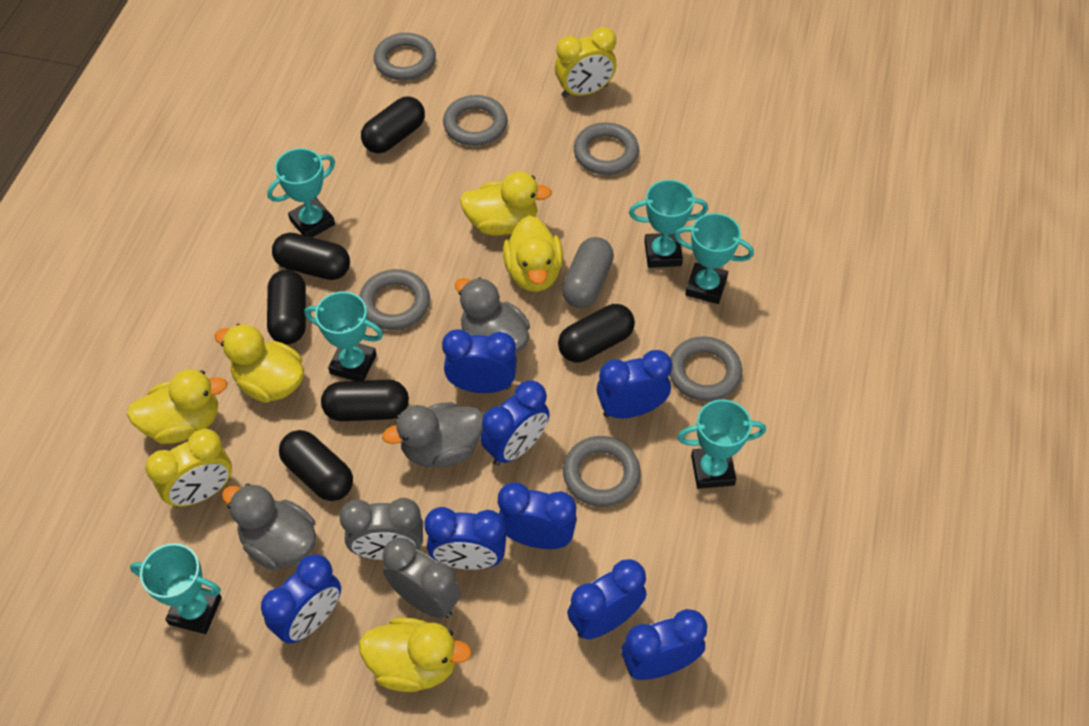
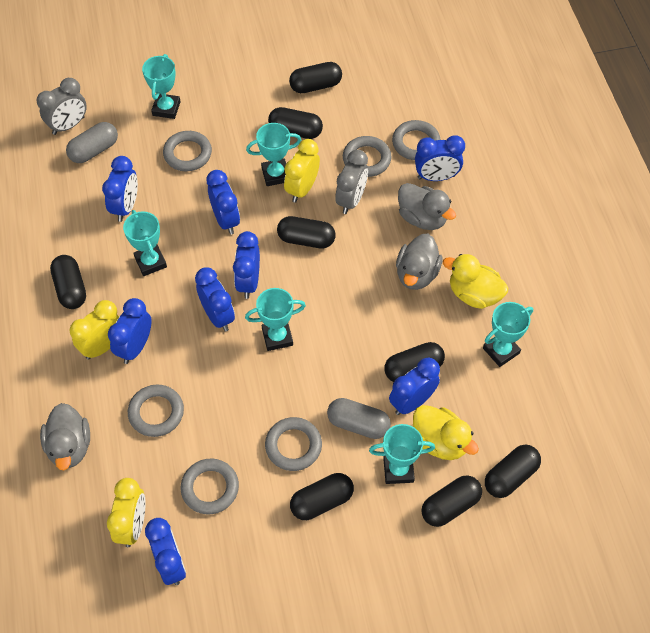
black capsule: 6 -> 8
grey capsule: 1 -> 2
yellow clock: 2 -> 3
yellow duck: 5 -> 2

